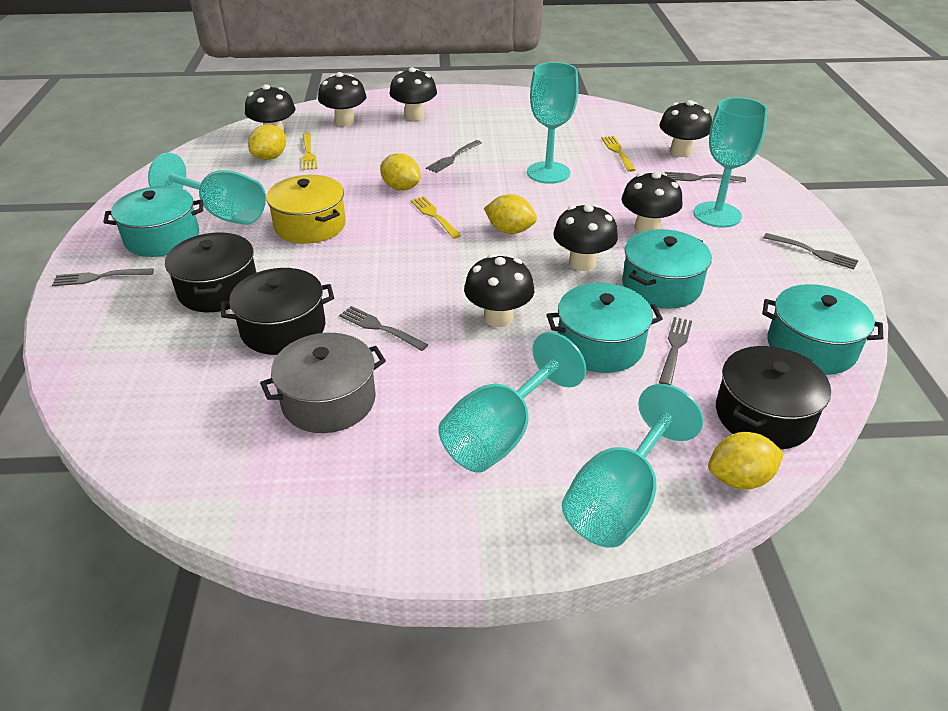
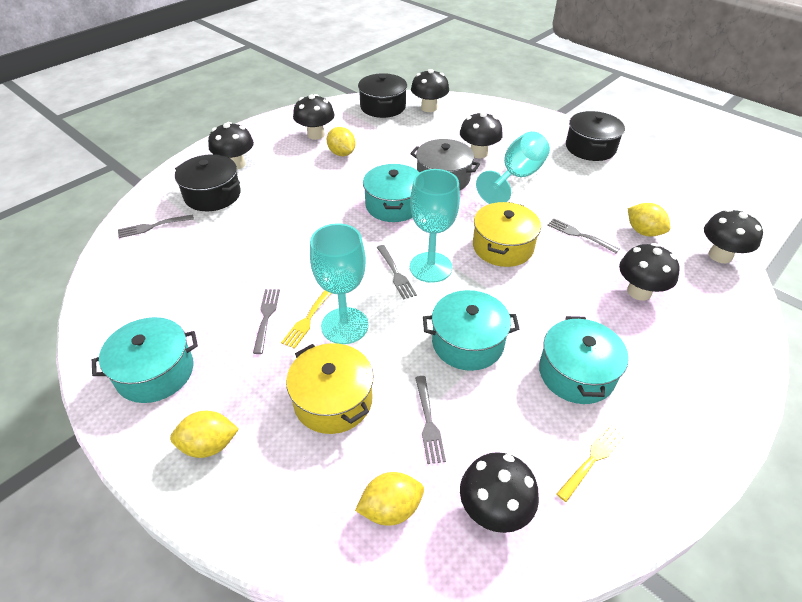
grey fork: 6 -> 5
turquoise goblet: 5 -> 3
yellow fork: 3 -> 2
yellow pot: 1 -> 2

